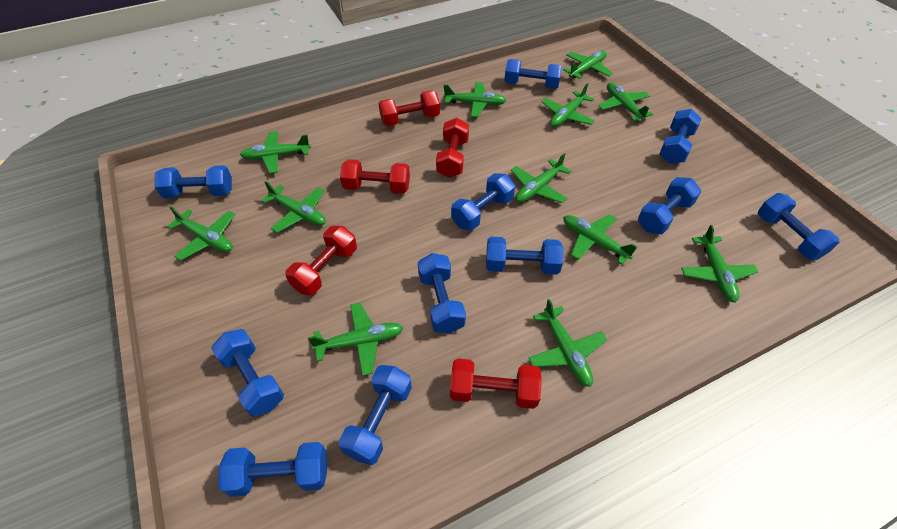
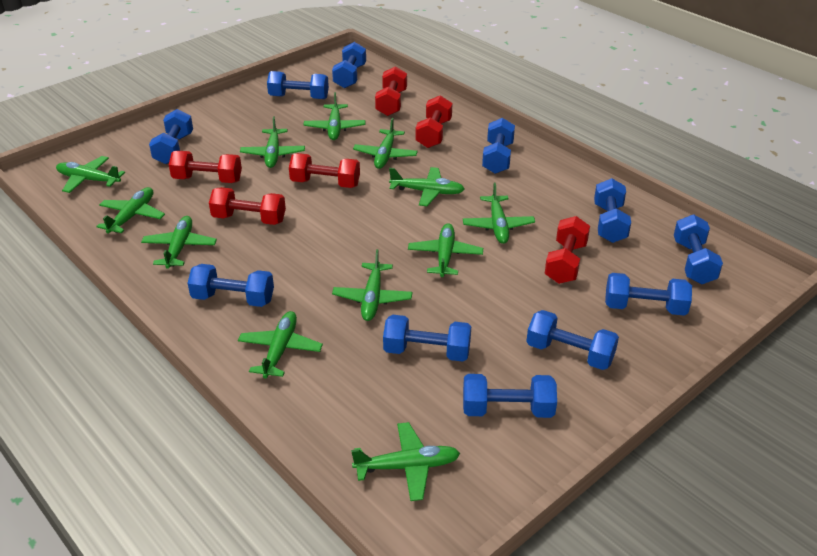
red dumbbell: 5 -> 6

